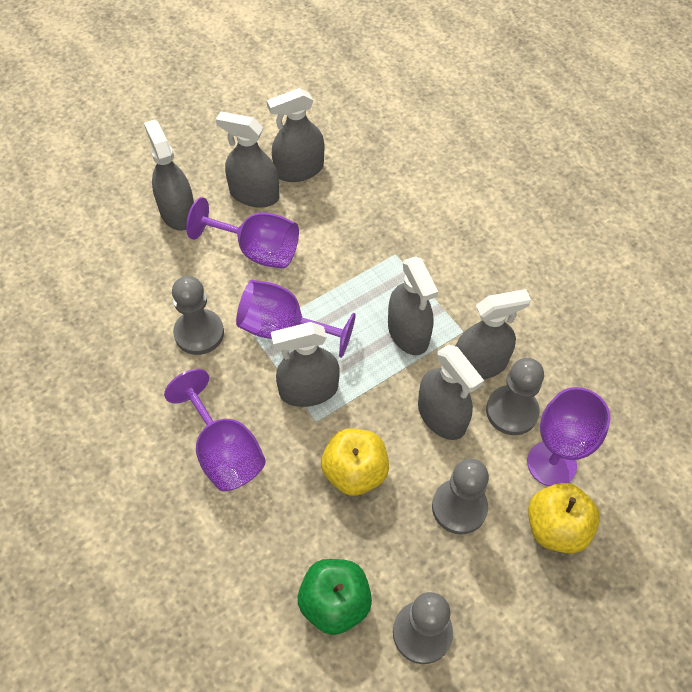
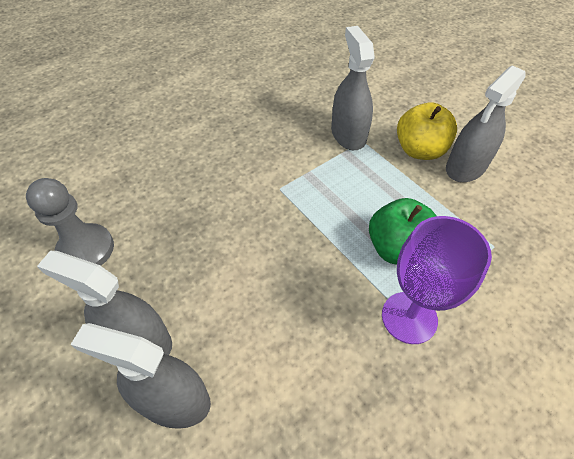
grey pawn: 4 -> 1
grey spray bottle: 7 -> 4
purple goblet: 4 -> 1
yellow apple: 2 -> 1

